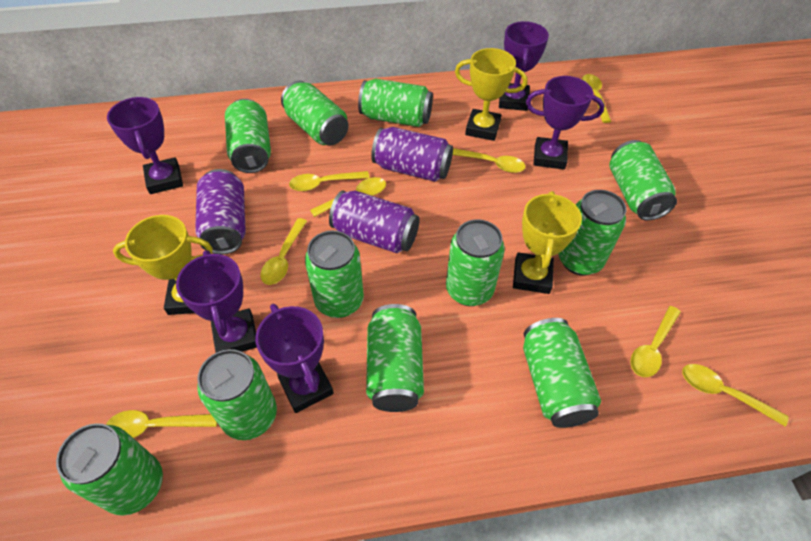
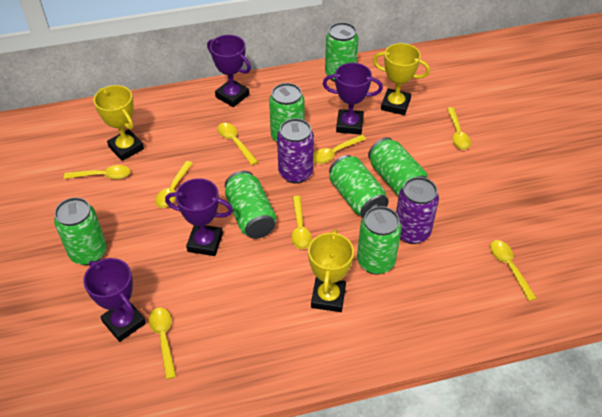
green can: 11 -> 7
purple can: 3 -> 2
purple trophy: 5 -> 4

